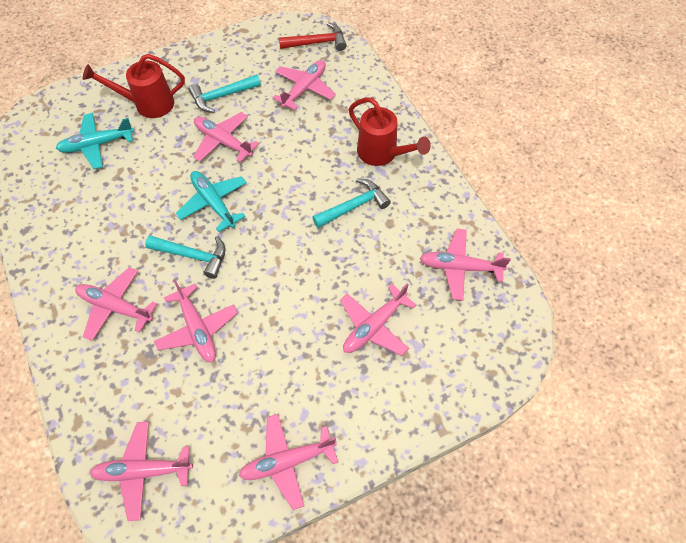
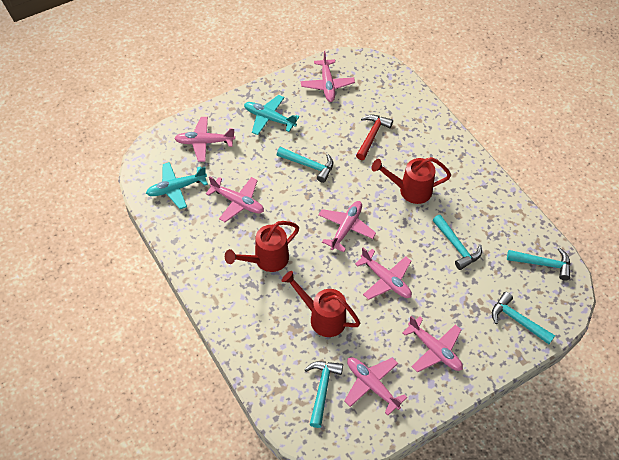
pink plane: 8 -> 7
red watering can: 2 -> 3
turquoise hammer: 3 -> 5

